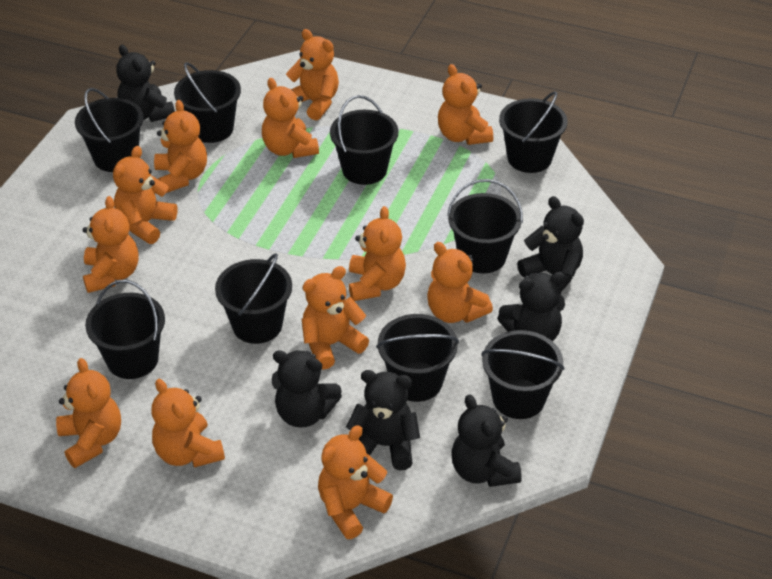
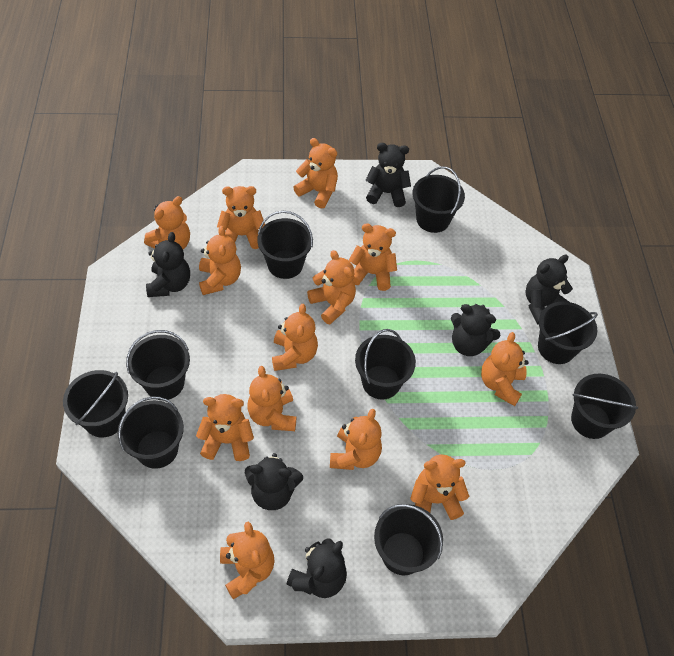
orange teddy bear: 12 -> 13

